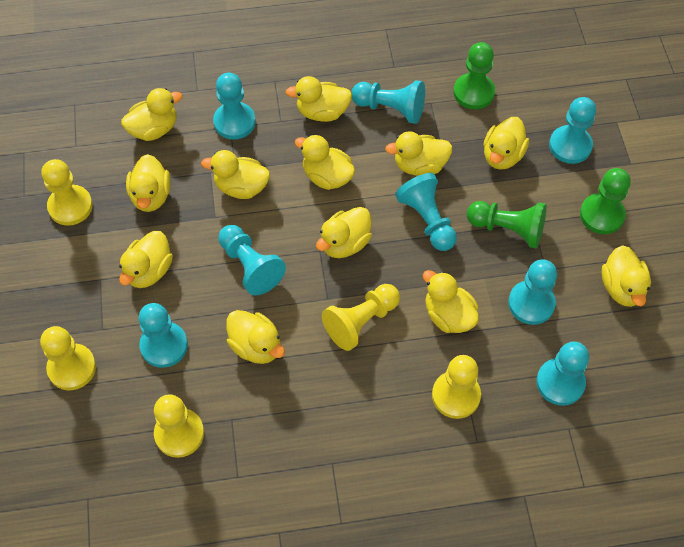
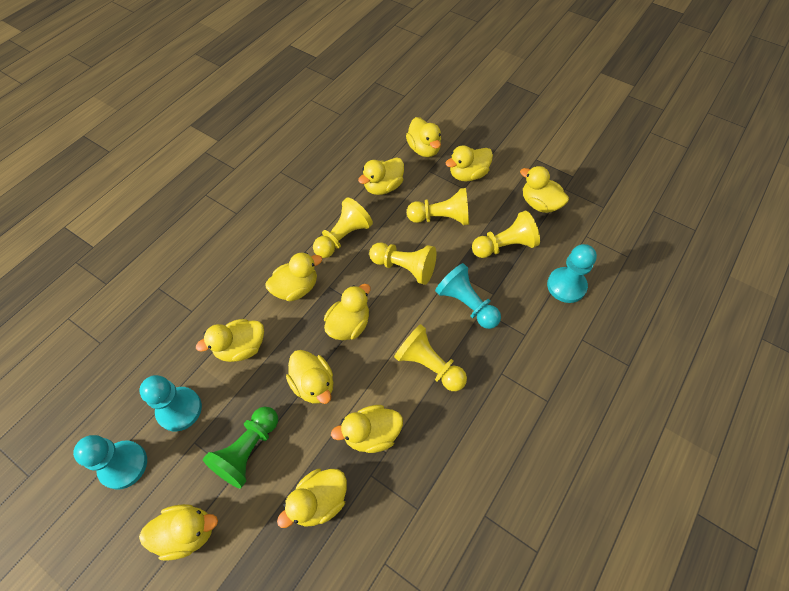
green pawn: 3 -> 1
turquoise pawn: 8 -> 4
yellow duck: 12 -> 11

